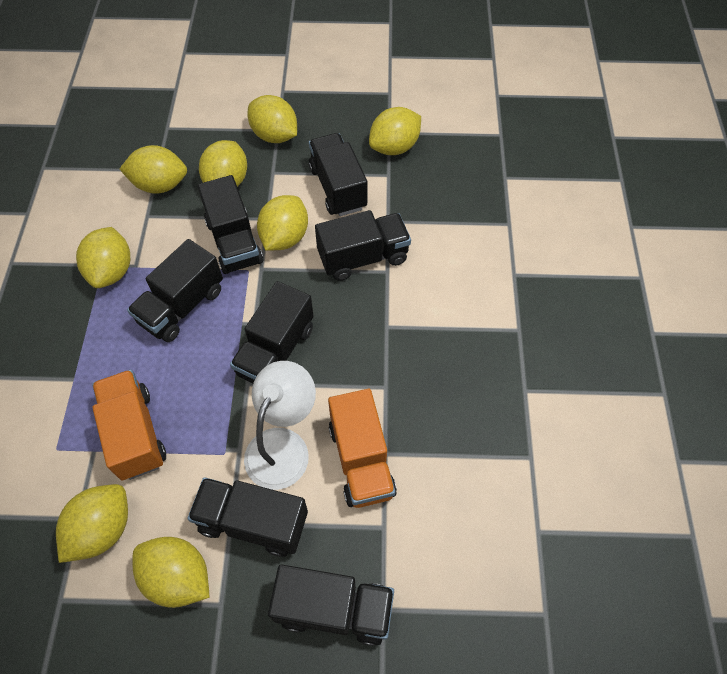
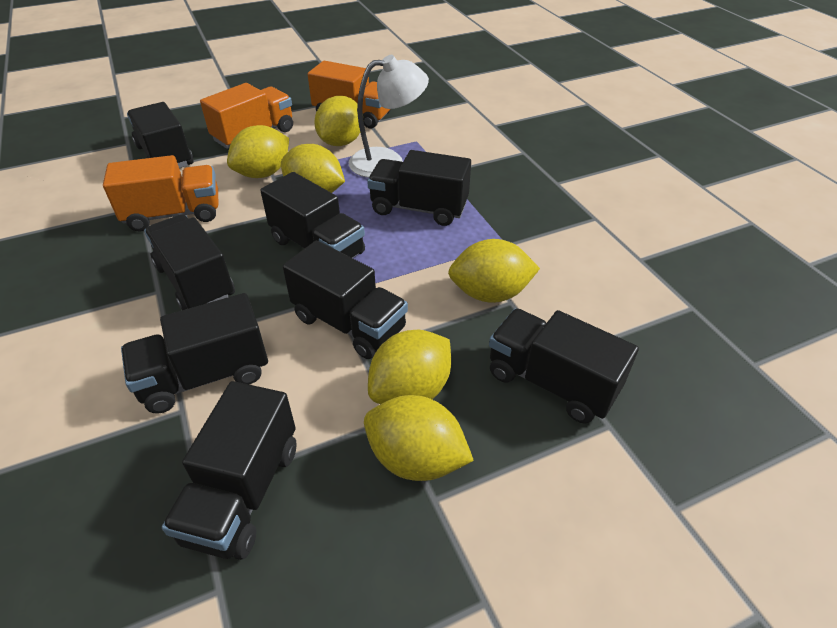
black truck: 7 -> 8
orange truck: 2 -> 3
yellow lemon: 8 -> 6

